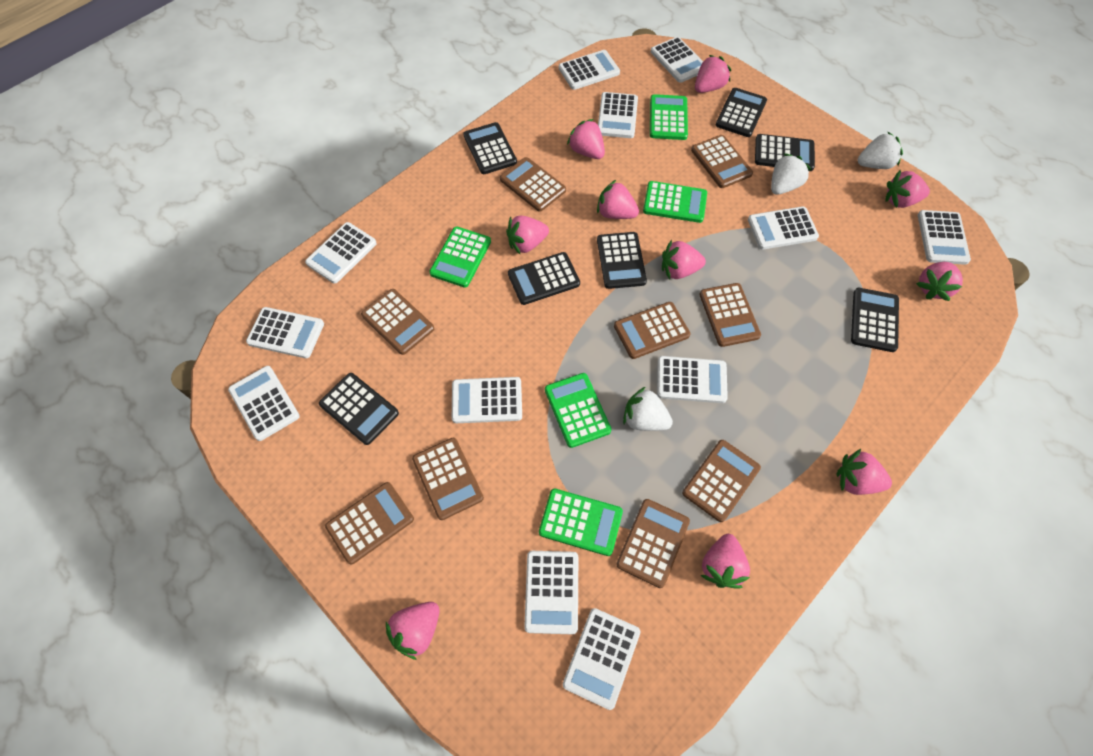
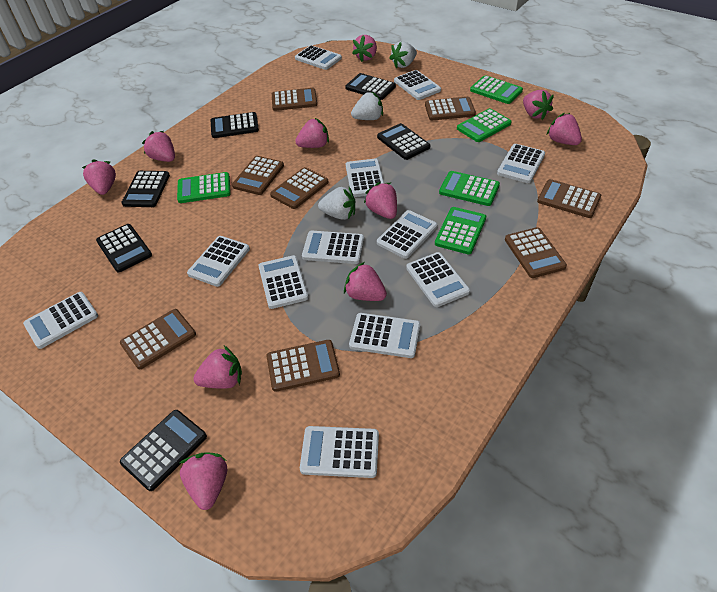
black calculator: 7 -> 6
brown calculator: 9 -> 8

